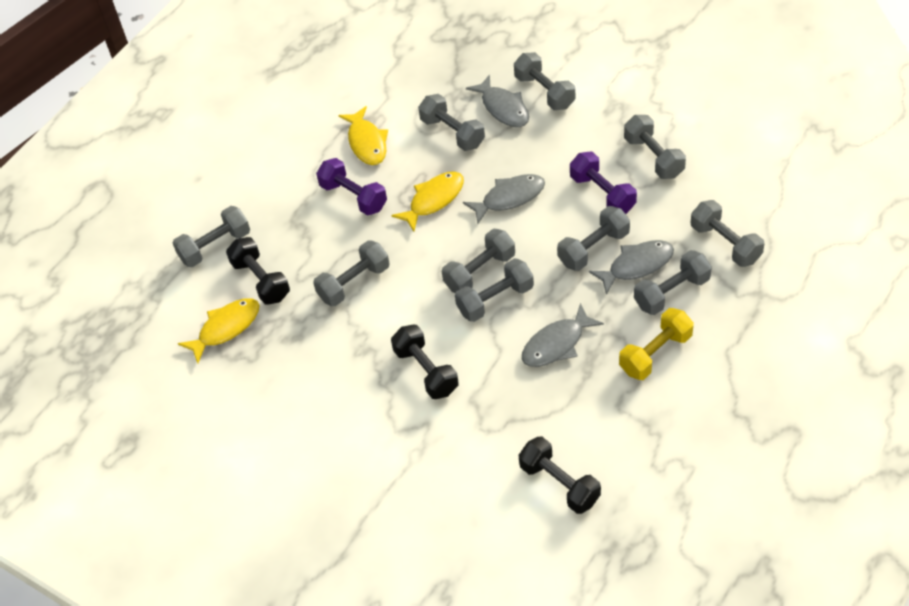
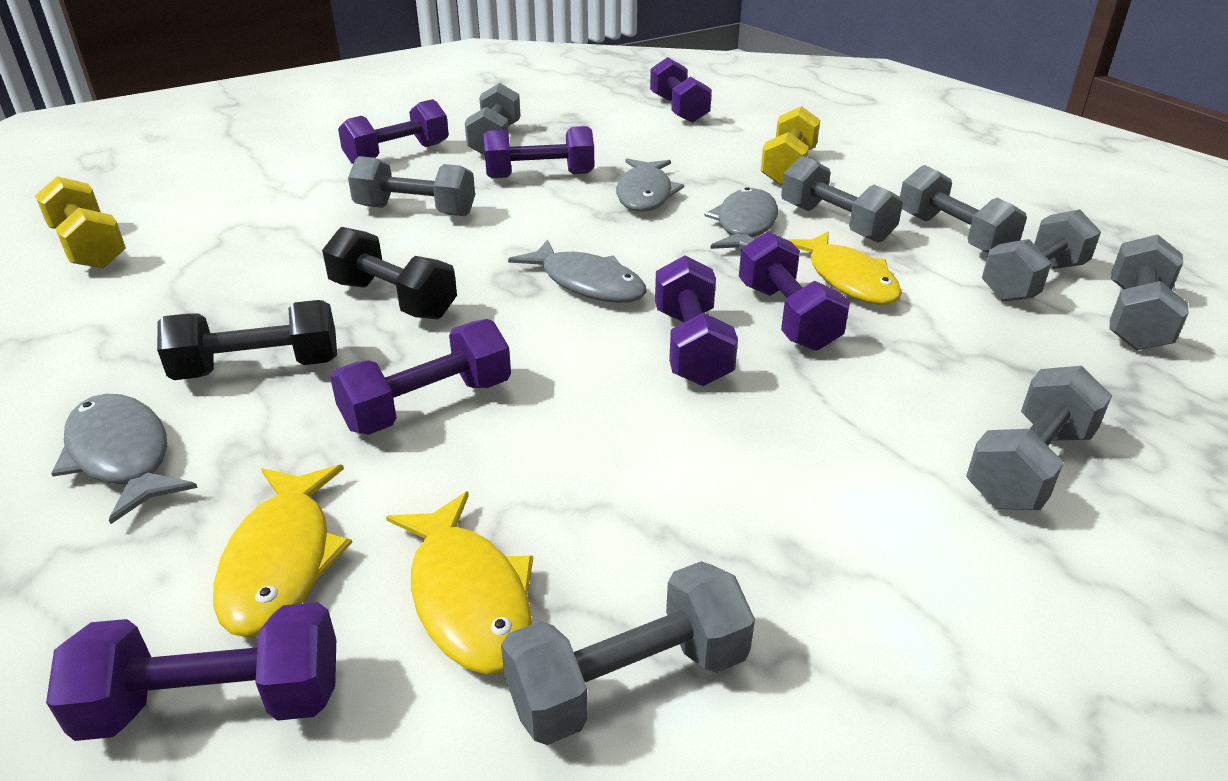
black dumbbell: 3 -> 2
grey dumbbell: 10 -> 8
purple dumbbell: 2 -> 7
yellow dumbbell: 1 -> 2

